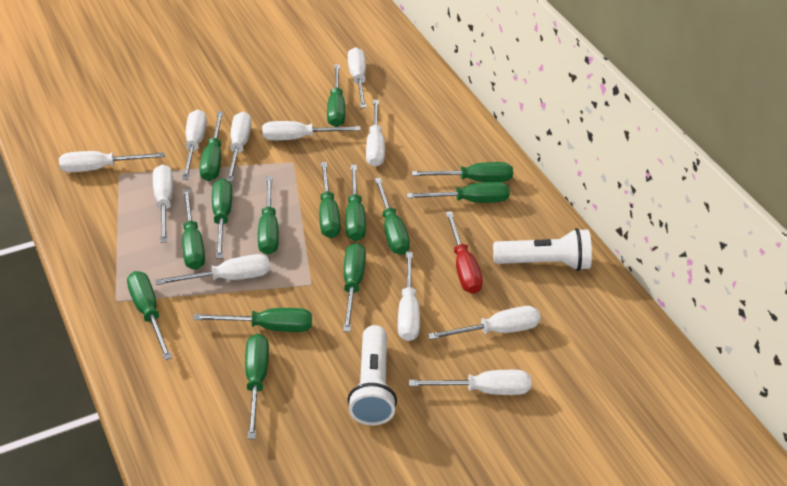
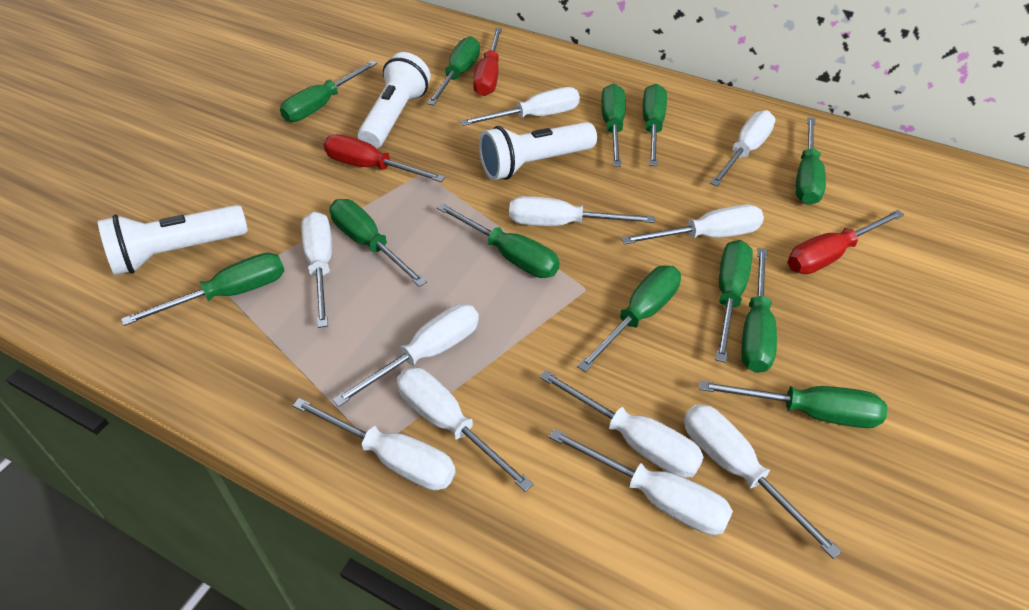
green screwdriver: 14 -> 12
red screwdriver: 1 -> 3
white flashlight: 2 -> 3

